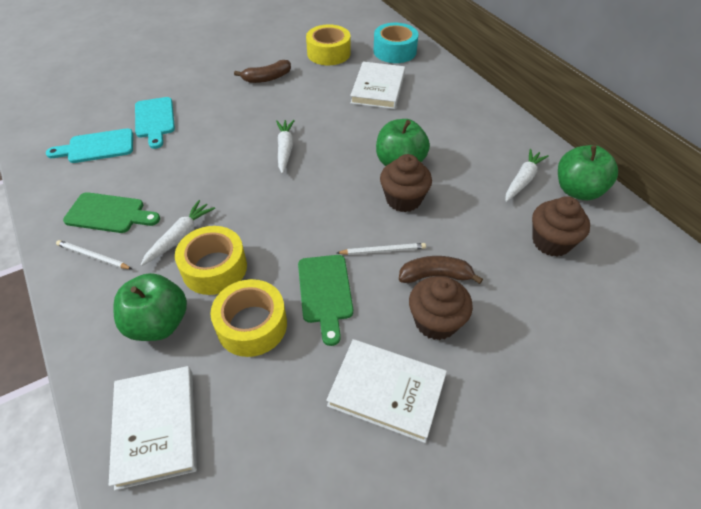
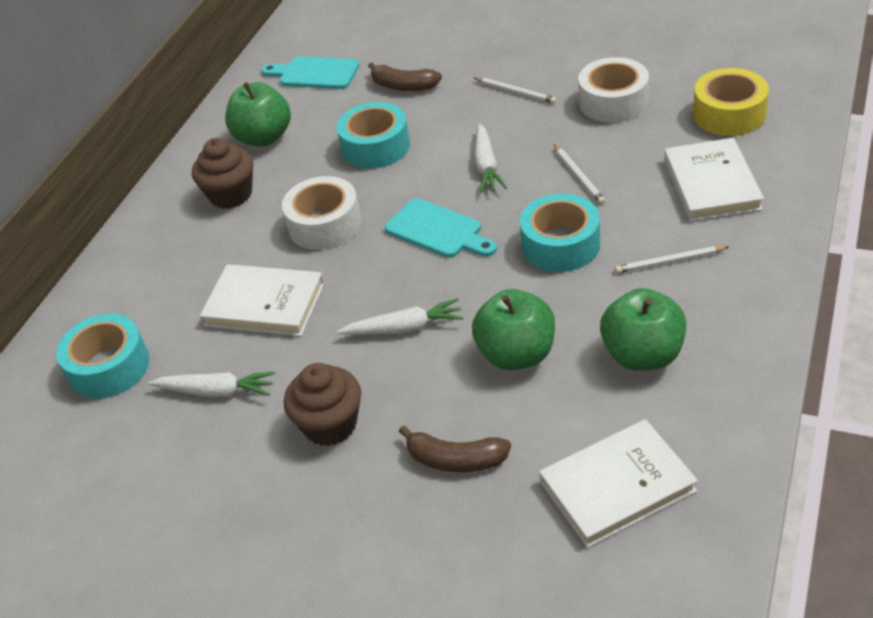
brown cupcake: 3 -> 2
green cutting board: 2 -> 0
turquoise tape: 1 -> 3
white pencil: 2 -> 3
white tape: 0 -> 2
yellow tape: 3 -> 1

